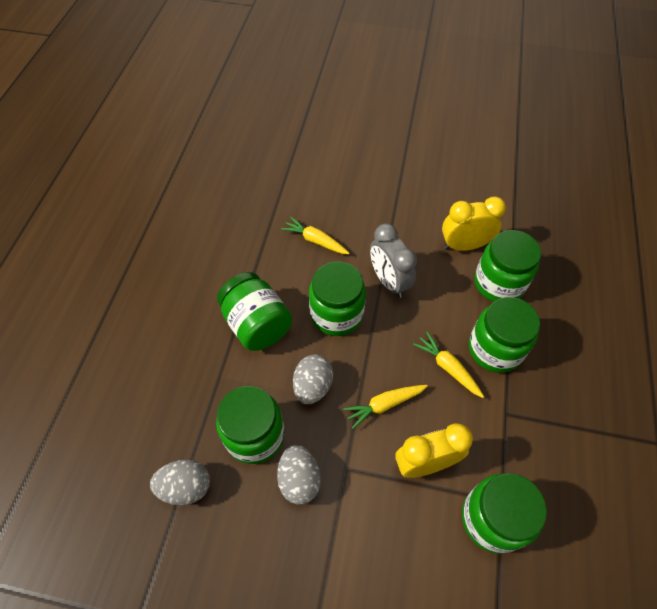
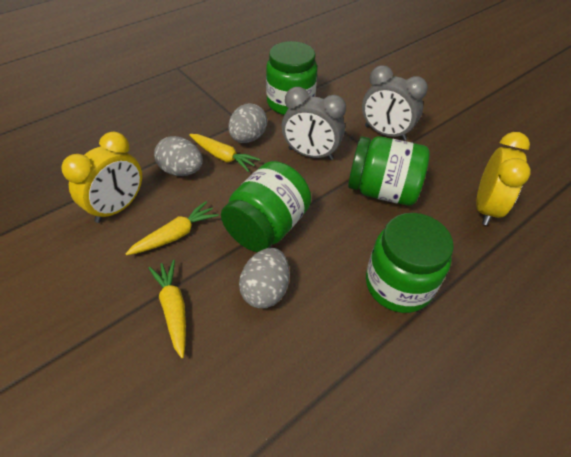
green jar: 6 -> 4
grey clock: 1 -> 2

